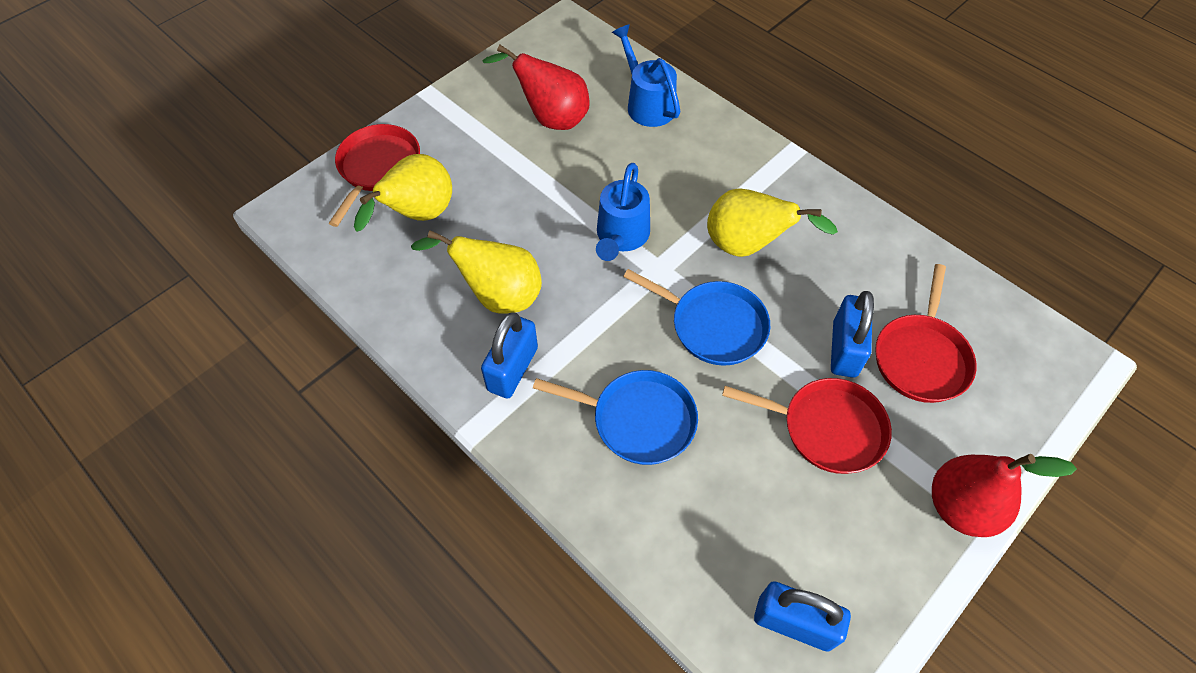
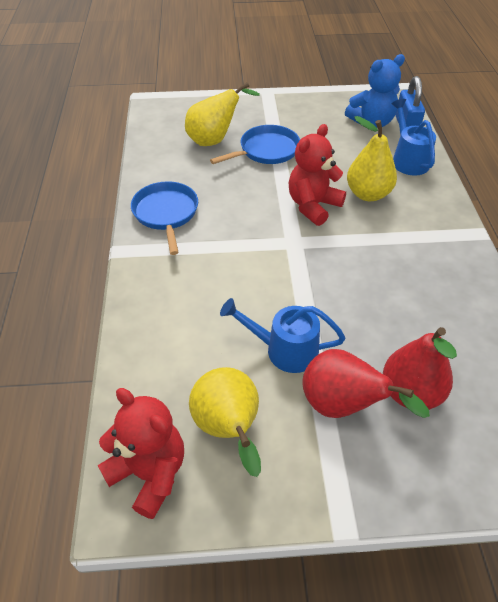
blue padlock: 3 -> 1
blue teddy bear: 0 -> 1
red pan: 3 -> 0
red teddy bear: 0 -> 2

